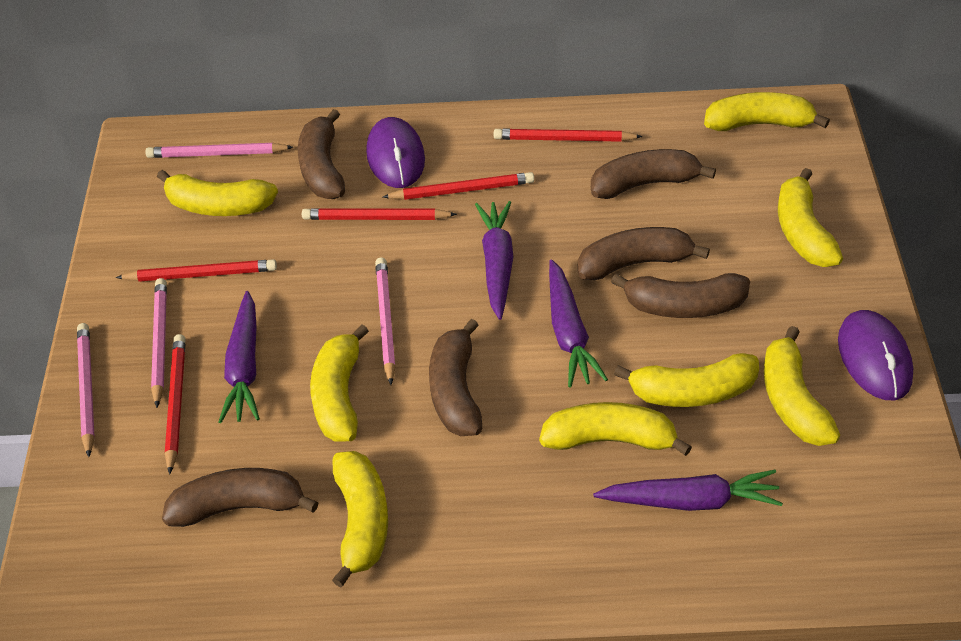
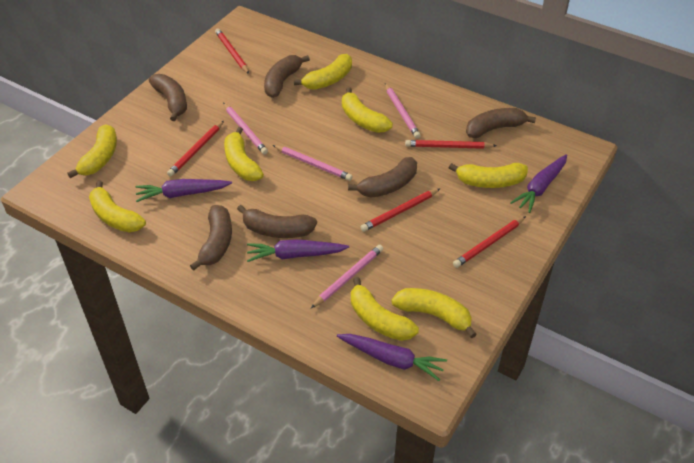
purple mouse: 2 -> 0

